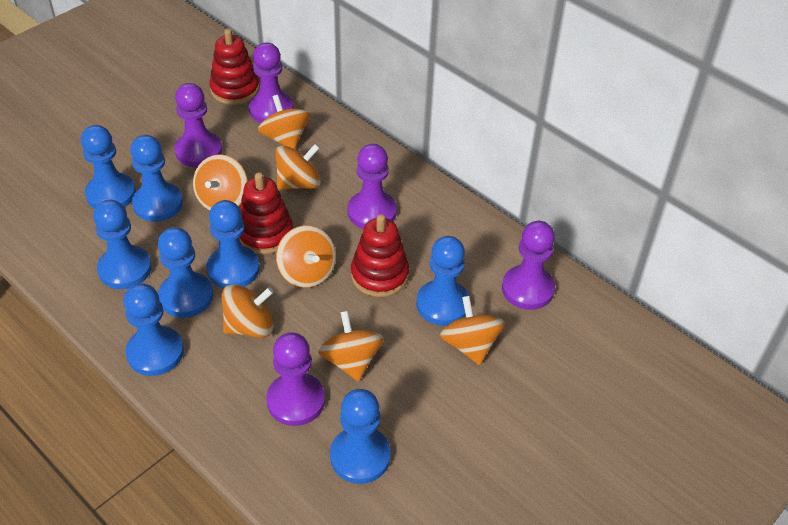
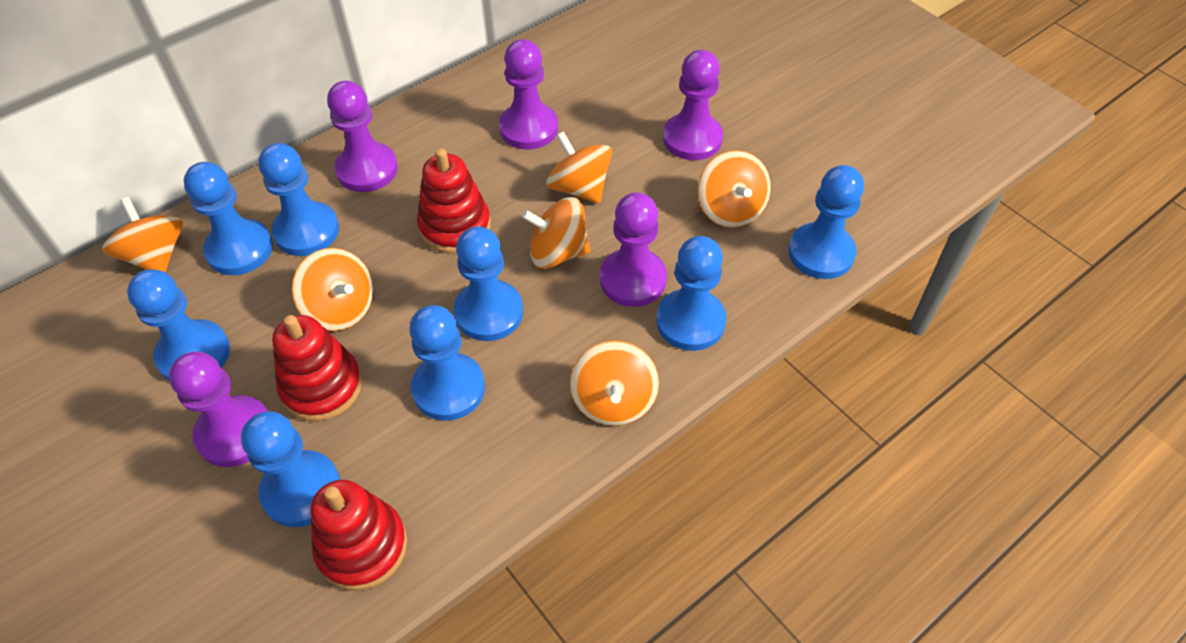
orange spinning top: 7 -> 6

